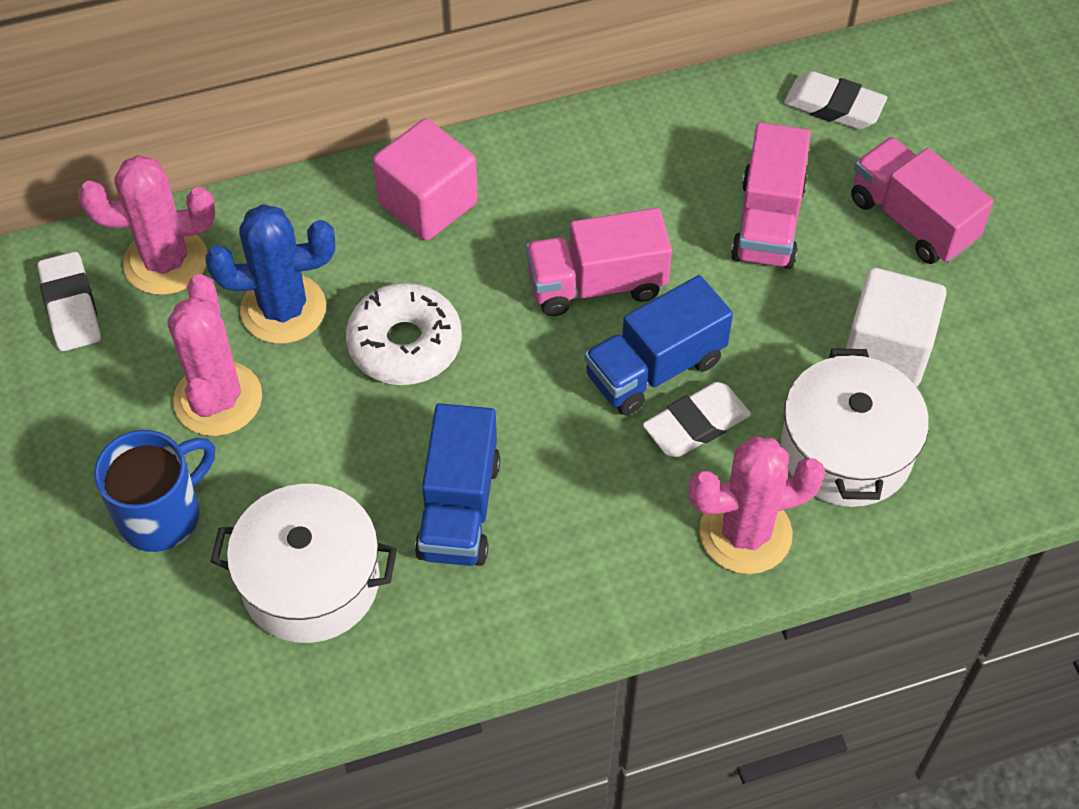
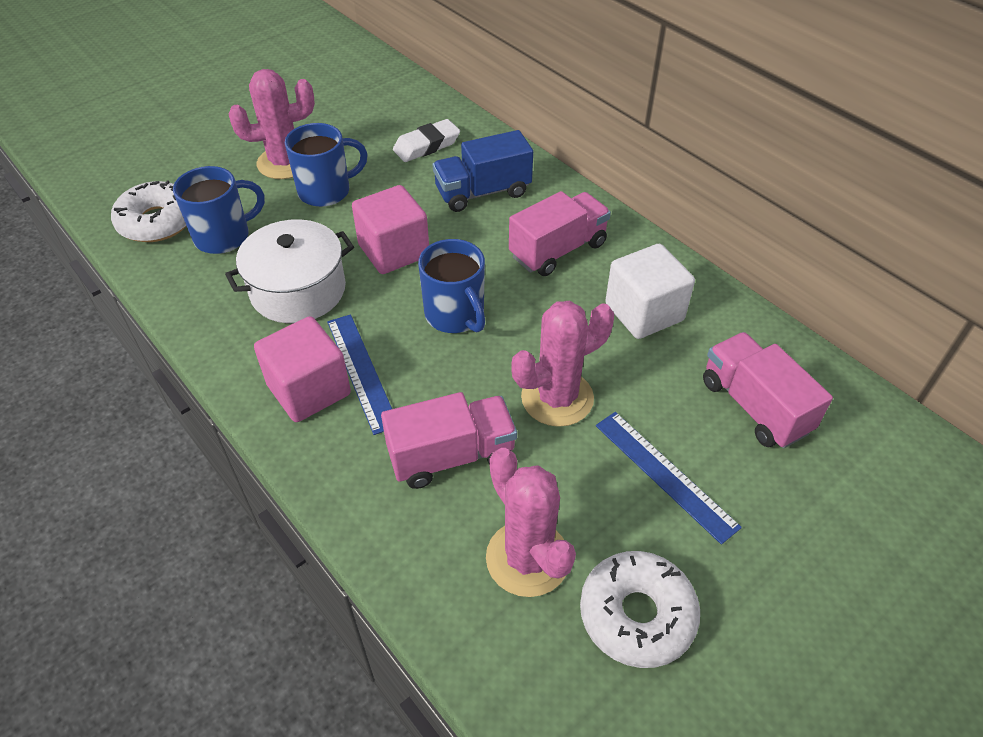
blue cactus: 1 -> 0
blue mug: 1 -> 3
blue ruler: 0 -> 2
blue truck: 2 -> 1
pink cube: 1 -> 2
white donut: 1 -> 2
white eraser: 3 -> 1
white pot: 2 -> 1

